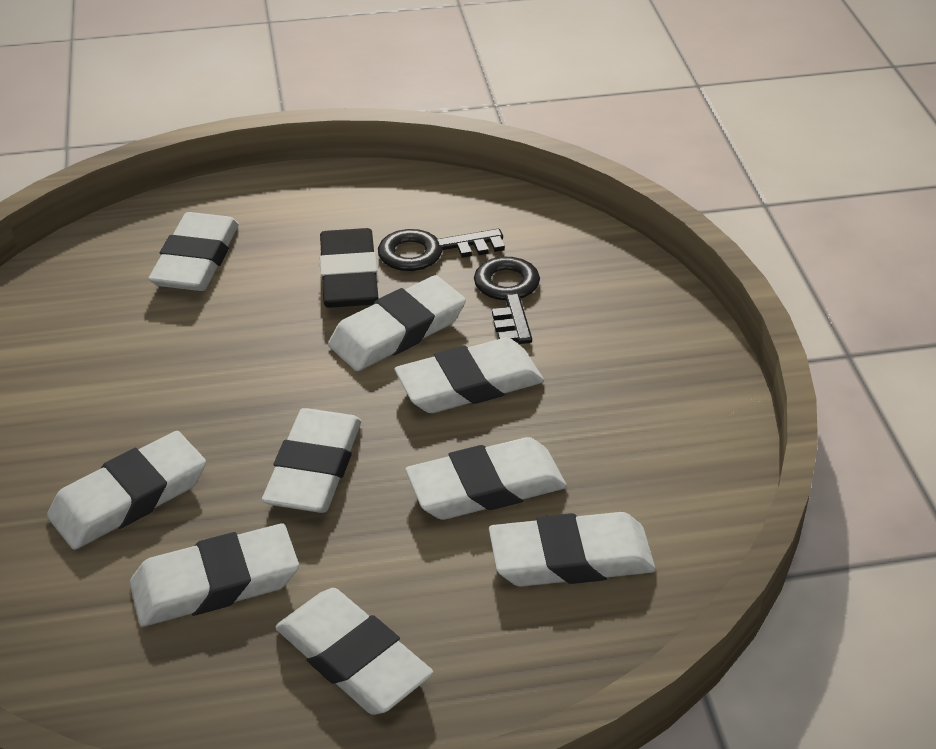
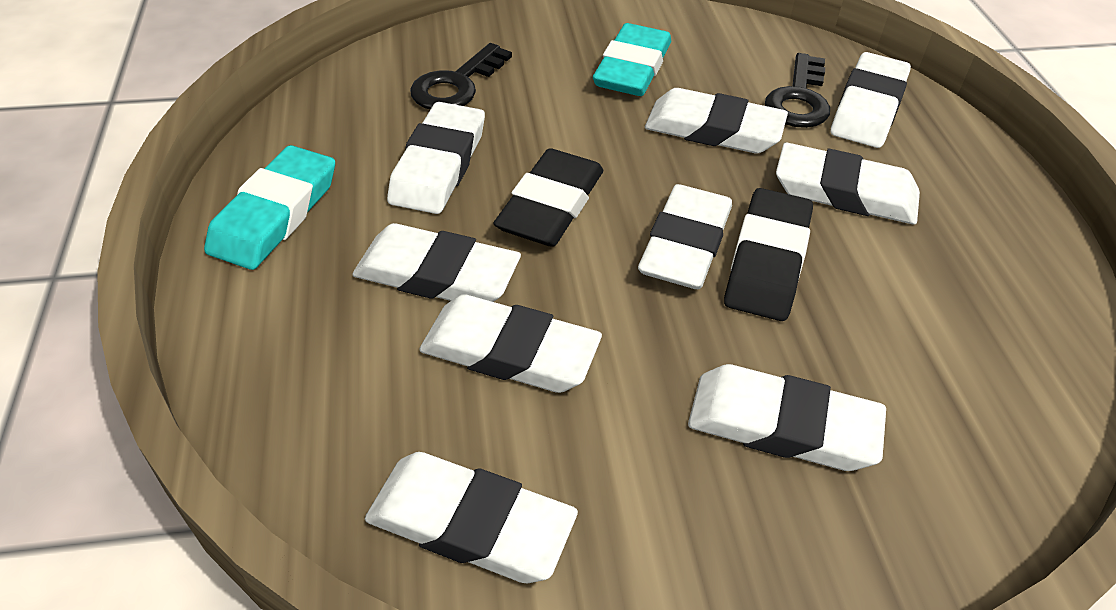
black eraser: 1 -> 2
turquoise eraser: 0 -> 2

